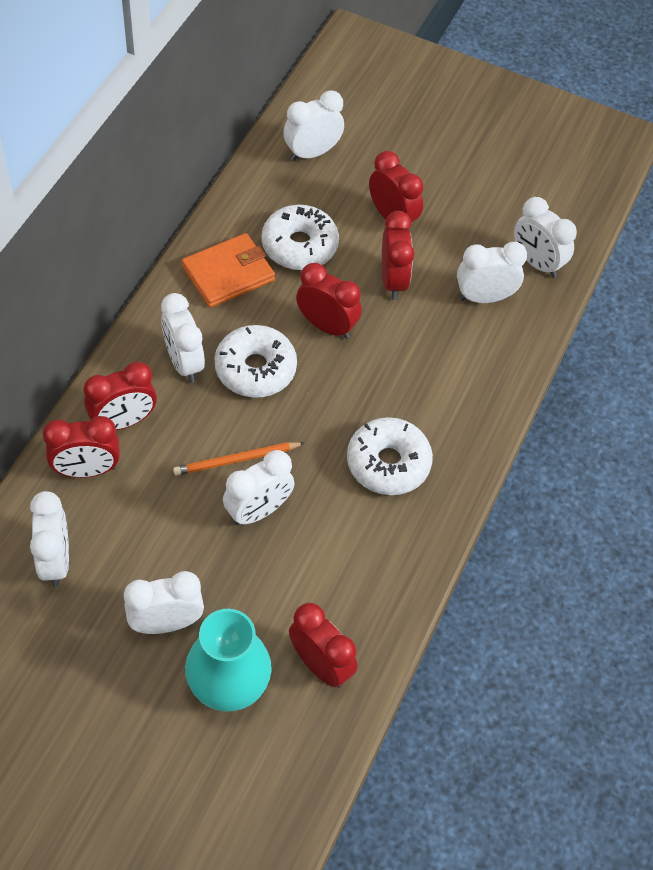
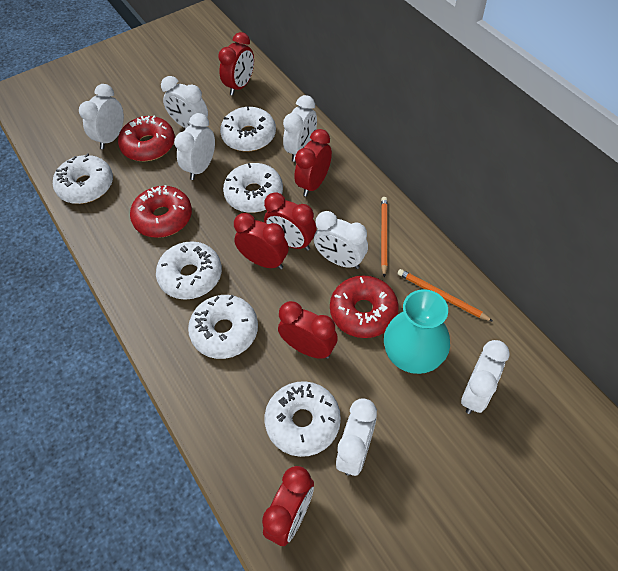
orange pencil: 1 -> 2
orange wallet: 1 -> 0
red donut: 0 -> 3
white donut: 3 -> 6

